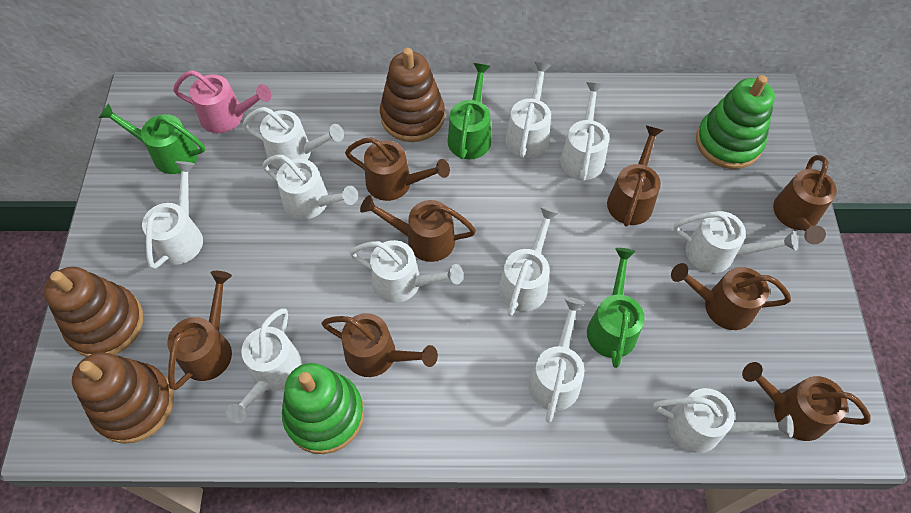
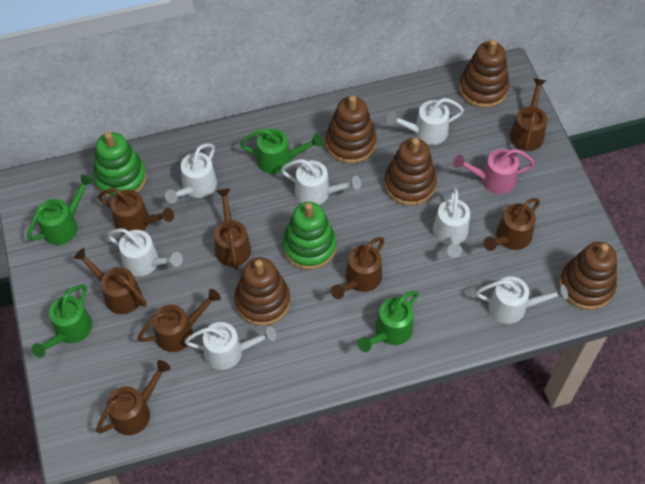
brown stacking toy: 3 -> 5
green watering can: 3 -> 4
white watering can: 11 -> 7

